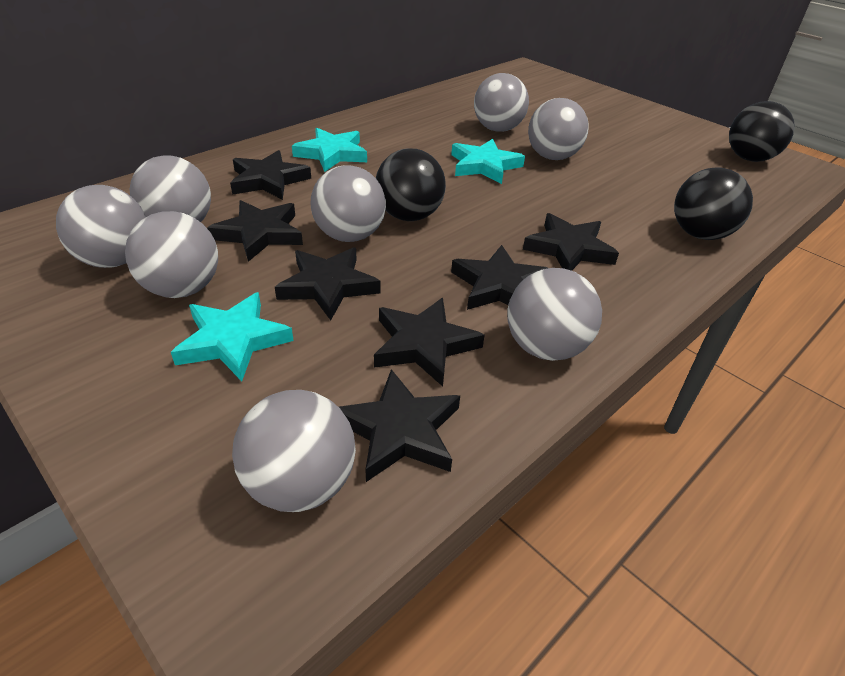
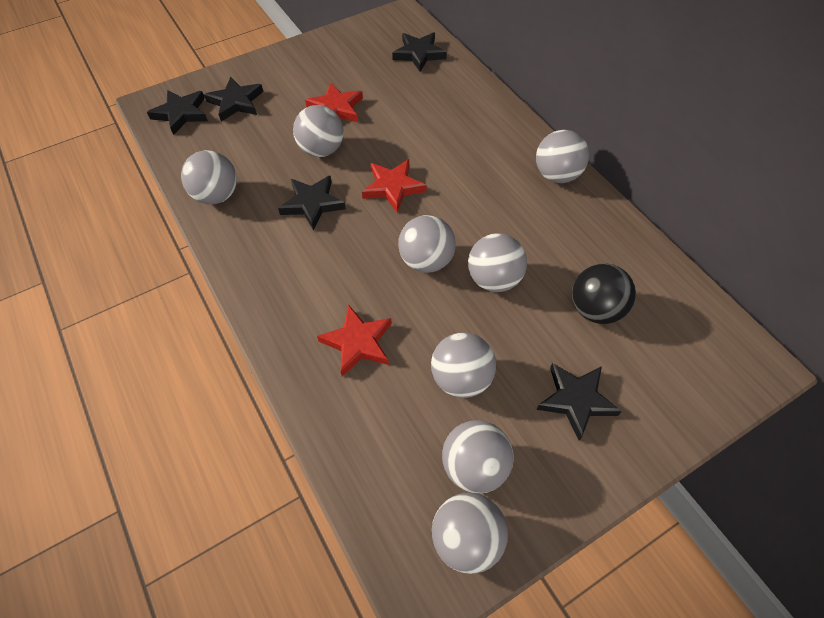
black ball: 3 -> 1
black star: 7 -> 5
red star: 0 -> 3
turquoise star: 3 -> 0

